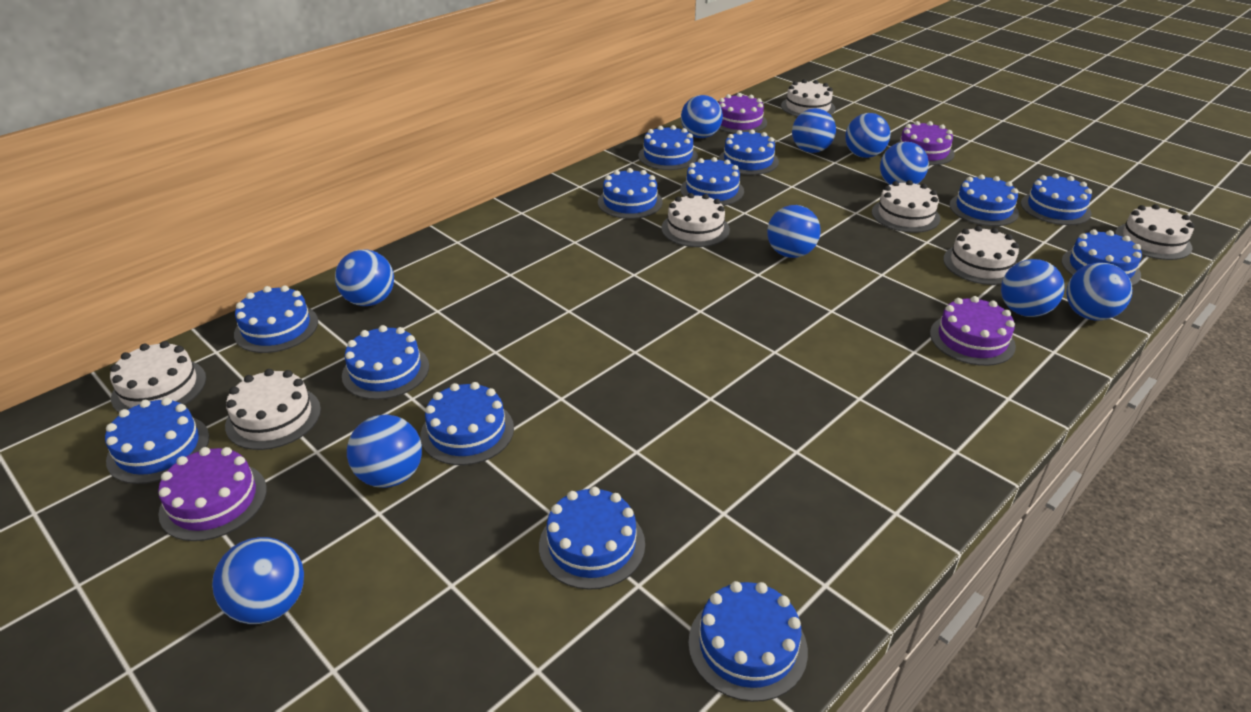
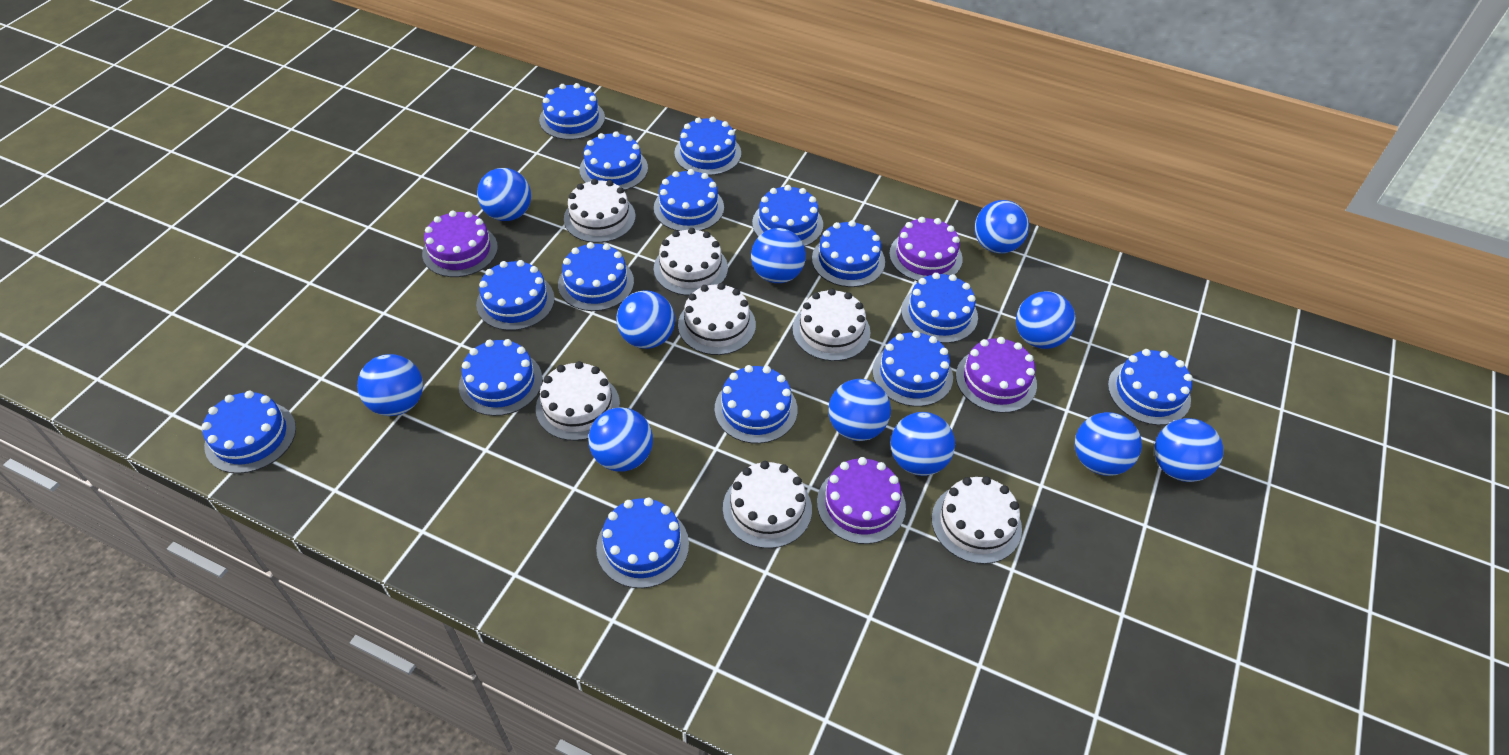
blue ball: 10 -> 11
blue cake: 13 -> 15

